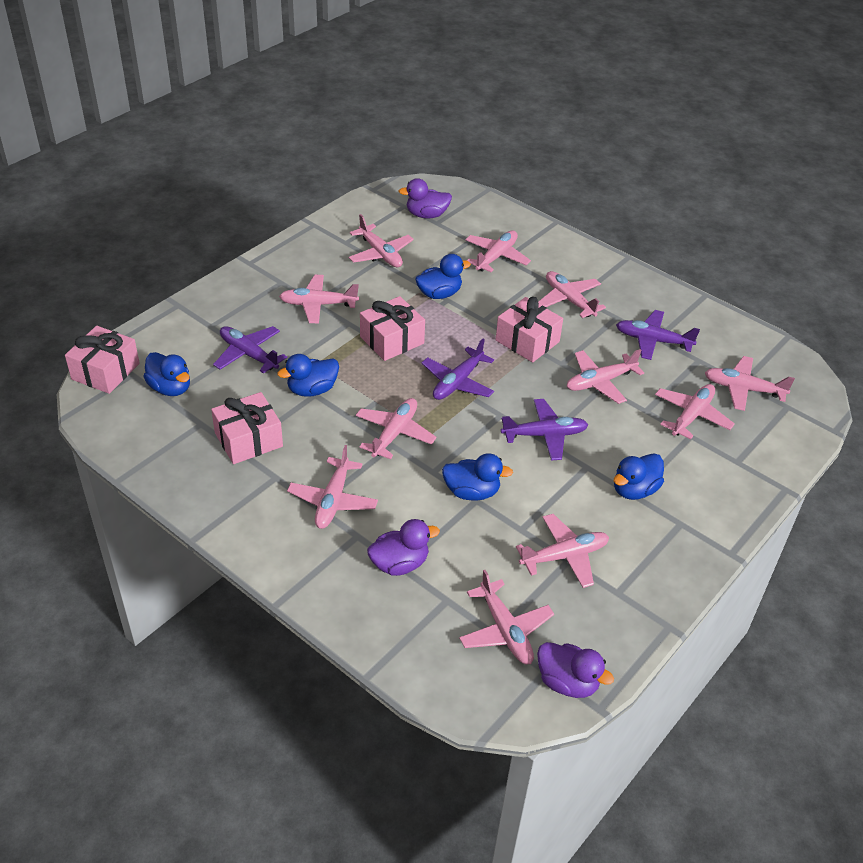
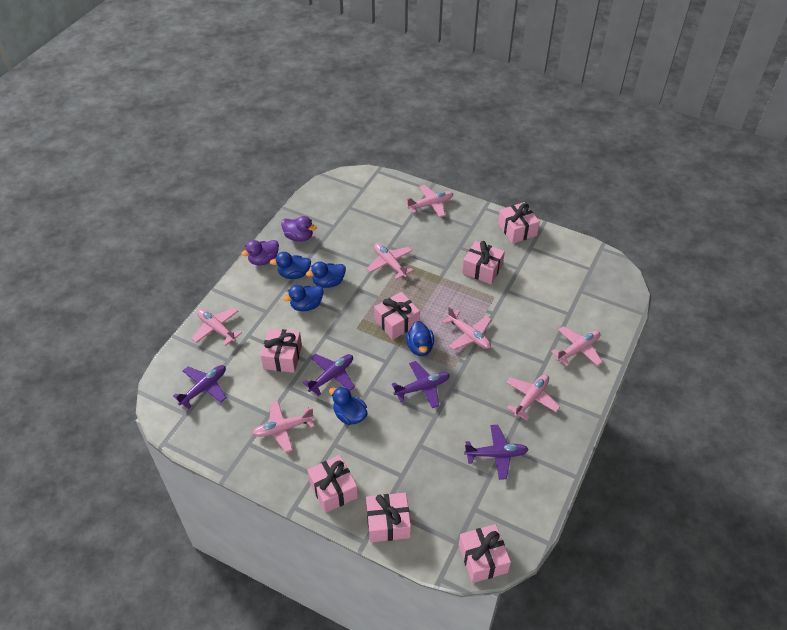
pink gift: 4 -> 7
pink plane: 11 -> 7
purple duck: 3 -> 2

